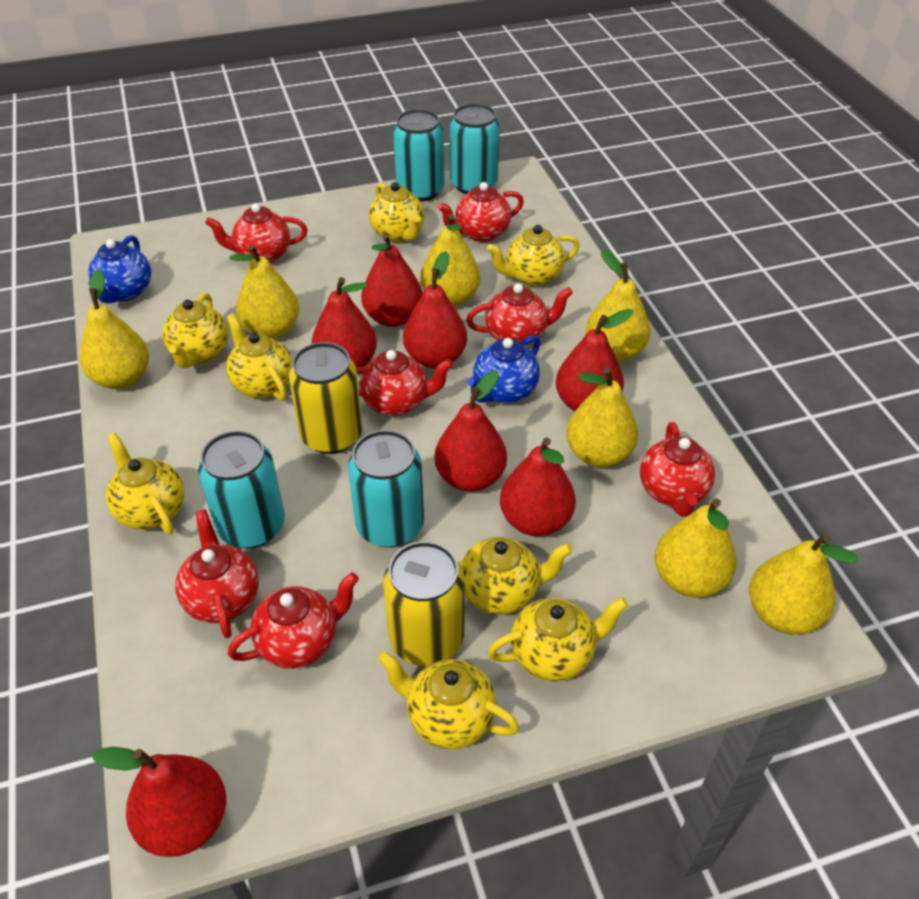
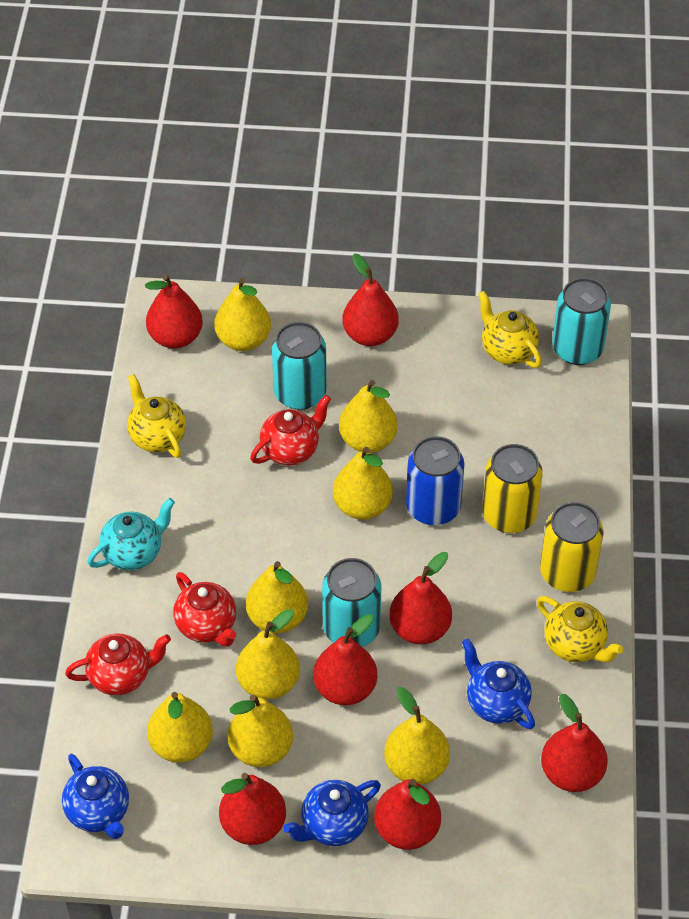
blue can: 0 -> 1
blue teapot: 2 -> 3
red teapot: 7 -> 3
turquoise can: 4 -> 3
turquoise teapot: 0 -> 1
yellow pear: 7 -> 8
yellow teapot: 8 -> 3

